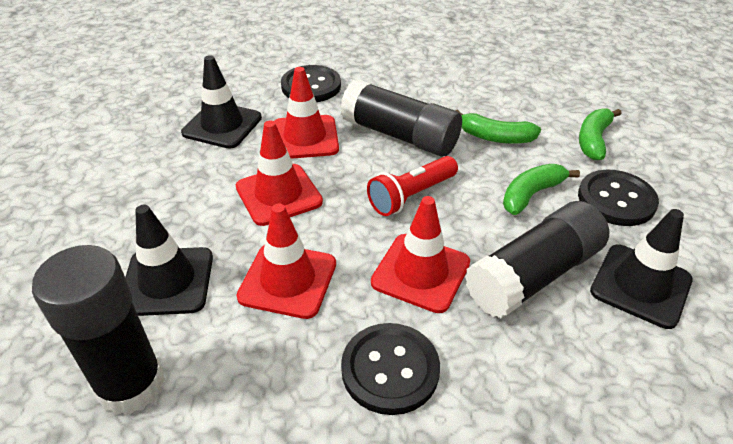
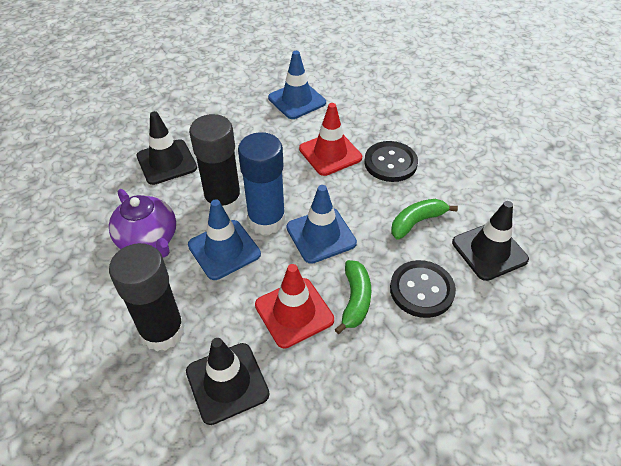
black button: 3 -> 2
black glue stick: 3 -> 2
blue glue stick: 0 -> 1
blue traffic cone: 0 -> 3
green banana: 3 -> 2
purple teapot: 0 -> 1
red flashlight: 1 -> 0
red traffic cone: 4 -> 2

